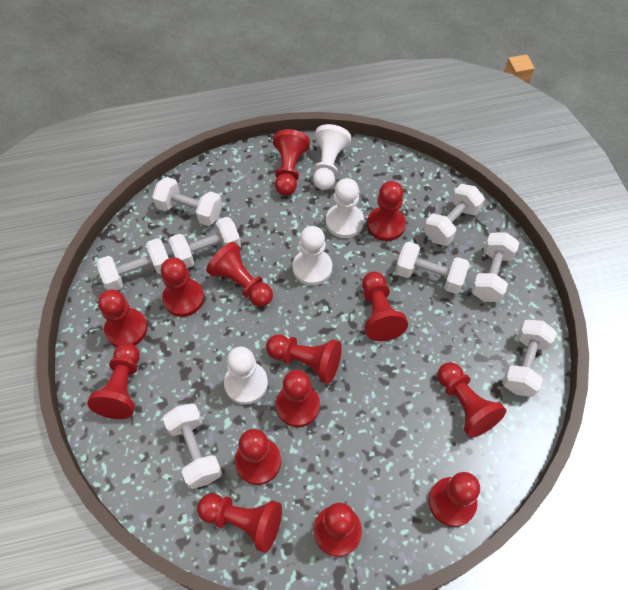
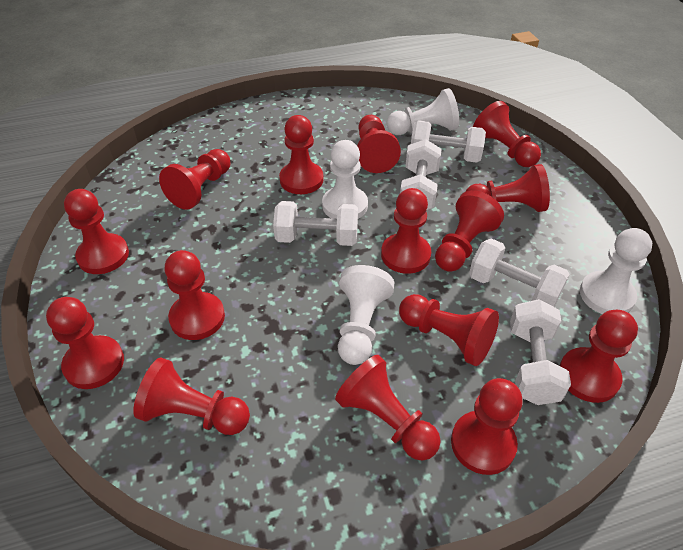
red pawn: 14 -> 15
white dumbbell: 8 -> 5

